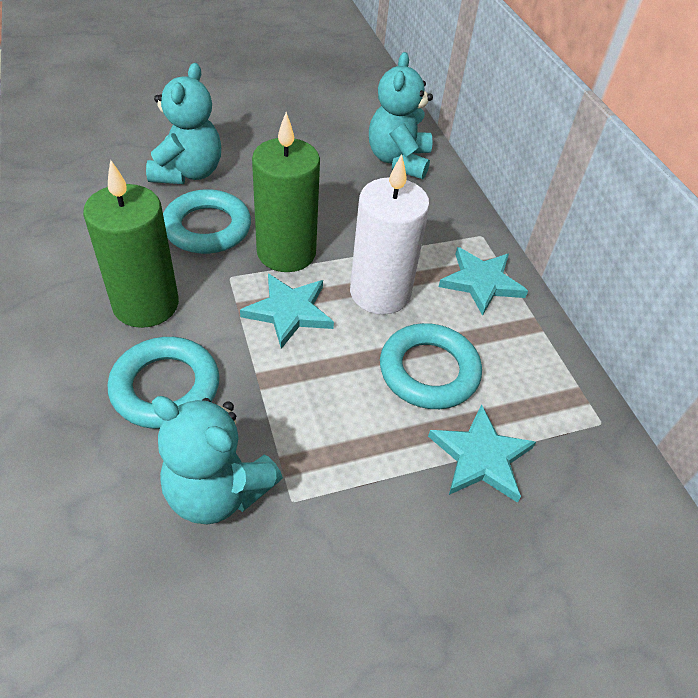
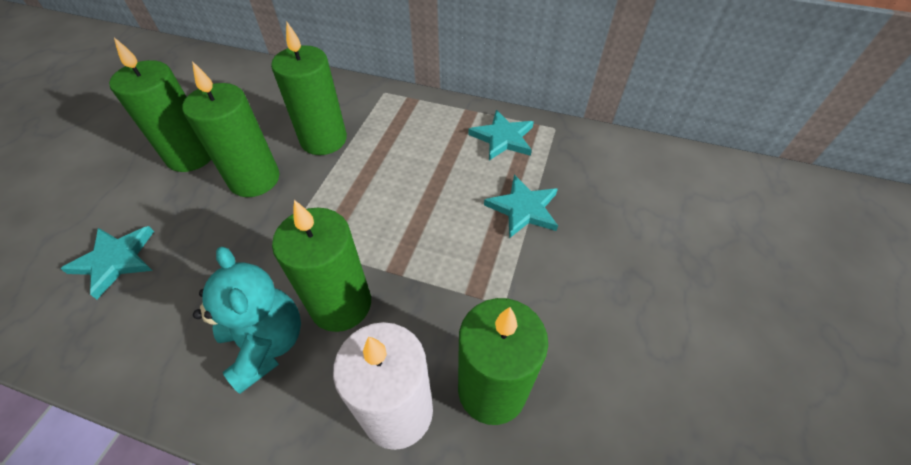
green candle: 2 -> 5
turquoise ring: 3 -> 0
turquoise teddy bear: 3 -> 1

